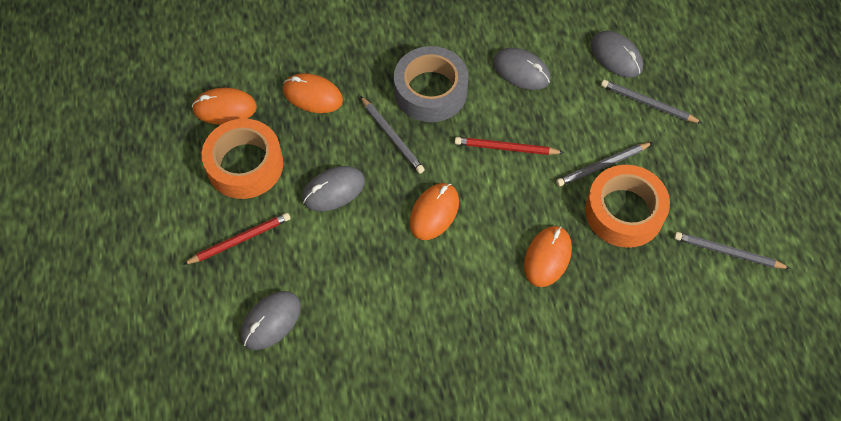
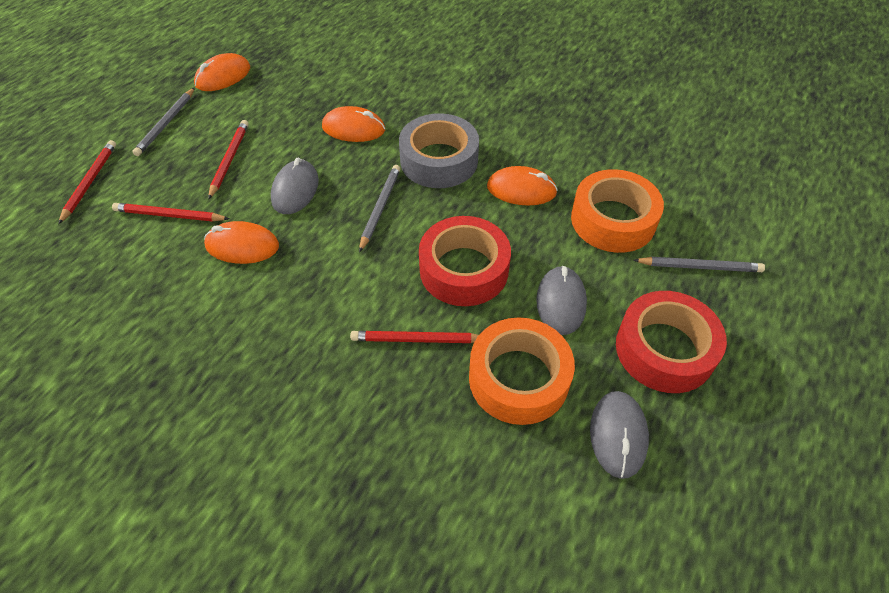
grey mouse: 4 -> 3
grey pencil: 4 -> 3
red pencil: 2 -> 4
red tape: 0 -> 2

